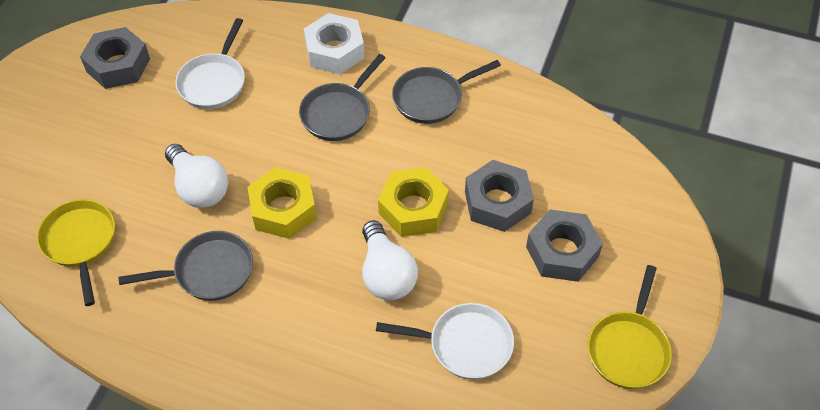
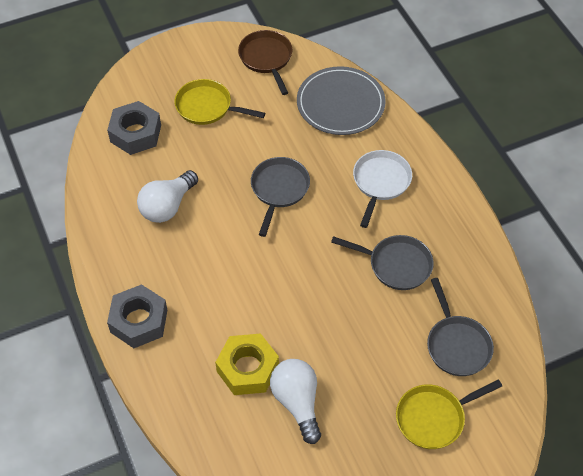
brown pan: 0 -> 1
grey nut: 3 -> 2
grey plate: 0 -> 1
white nut: 1 -> 0
white pan: 2 -> 1
yellow nut: 2 -> 1

